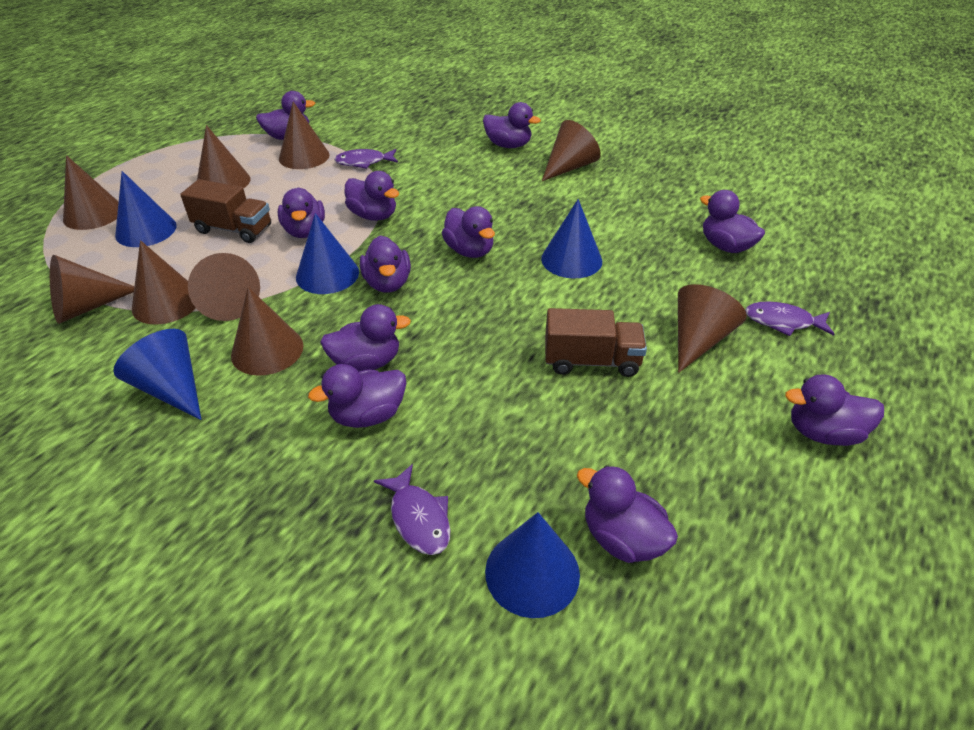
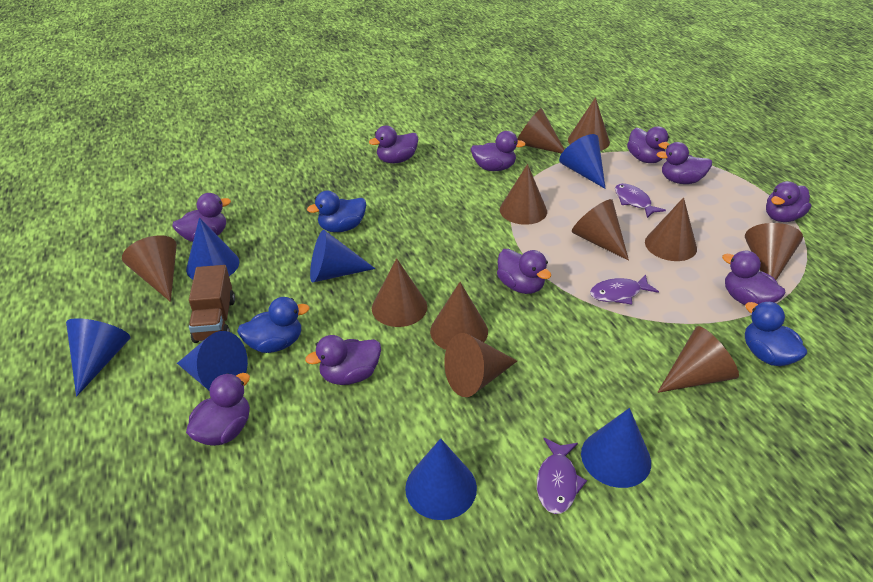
blue cone: 5 -> 7
blue duck: 0 -> 3
brown cone: 9 -> 11
brown truck: 2 -> 1
purple duck: 11 -> 10

